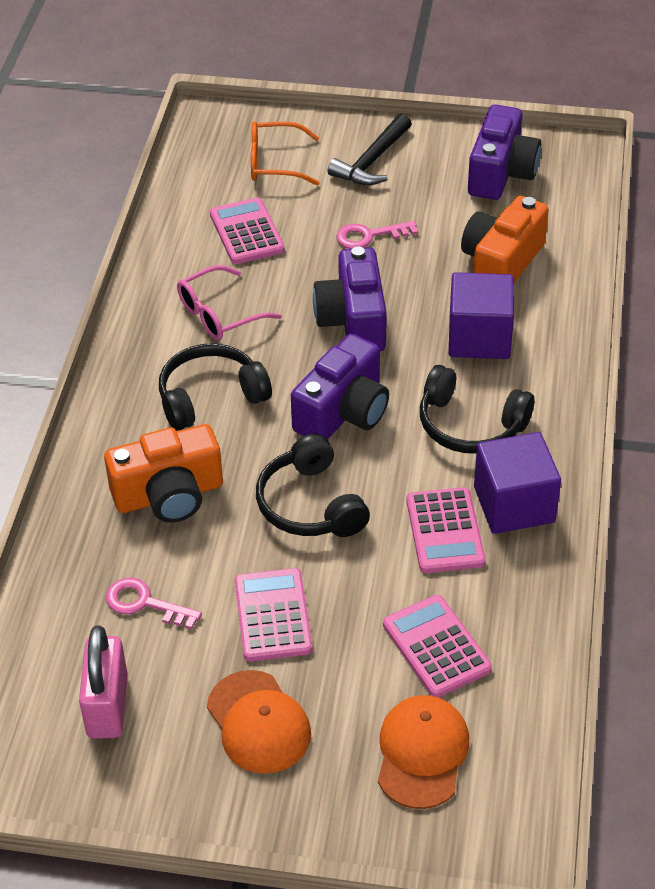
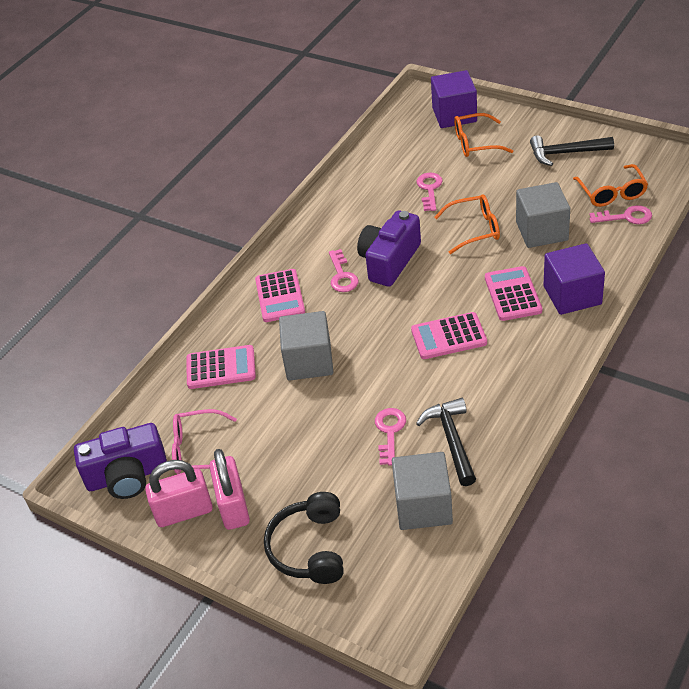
black hammer: 1 -> 2
black headphones: 3 -> 1
grey cube: 0 -> 3
orange camera: 2 -> 0
orange cap: 2 -> 0
orange glasses: 1 -> 3
pink key: 2 -> 4
pink padlock: 1 -> 2
purple camera: 3 -> 2

